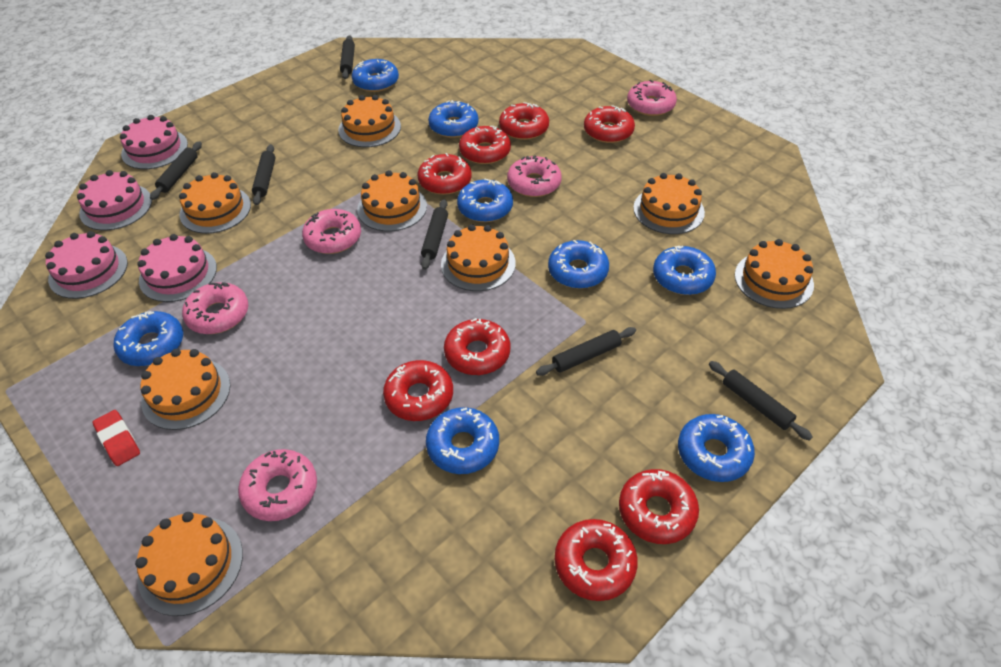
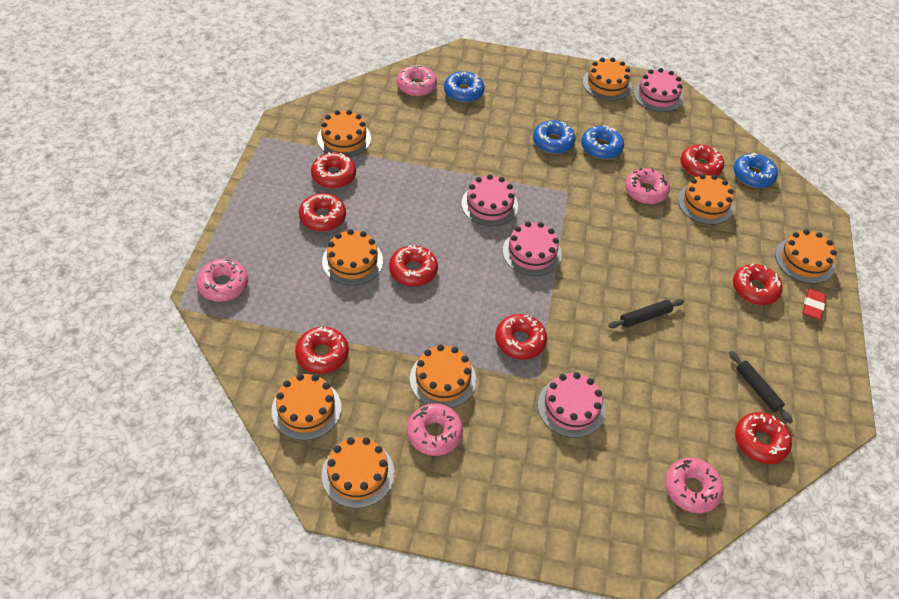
black rolling pin: 6 -> 2
blue donut: 8 -> 4

